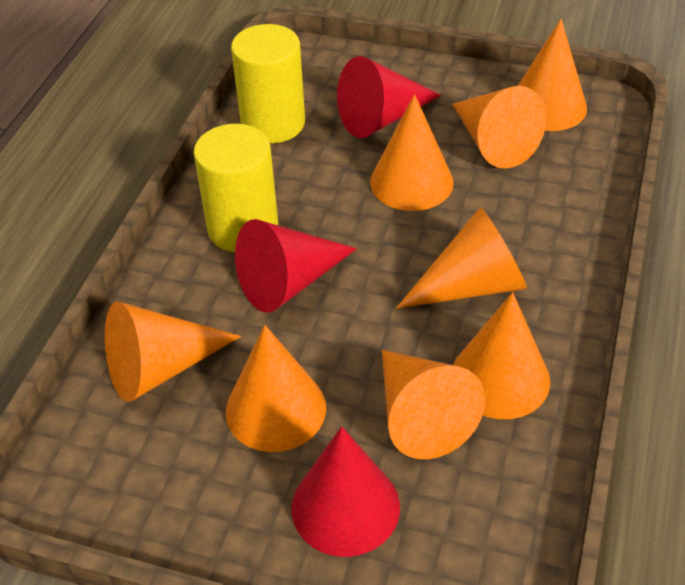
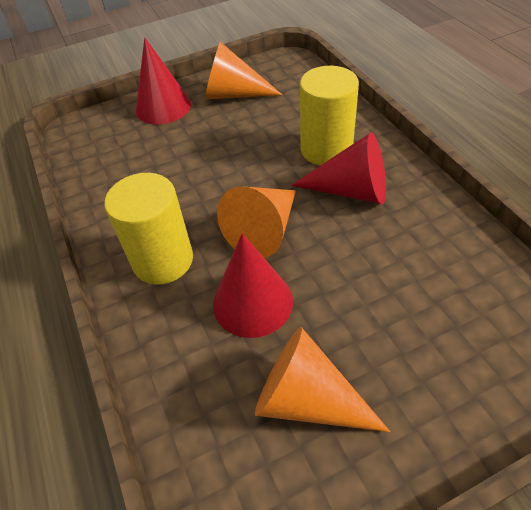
orange cone: 8 -> 3

